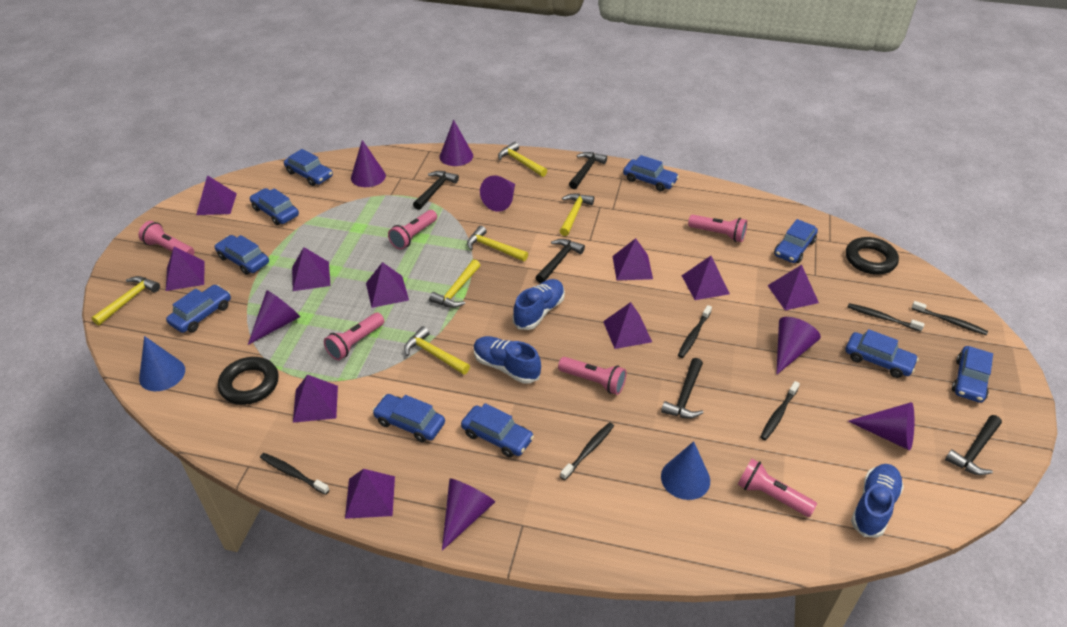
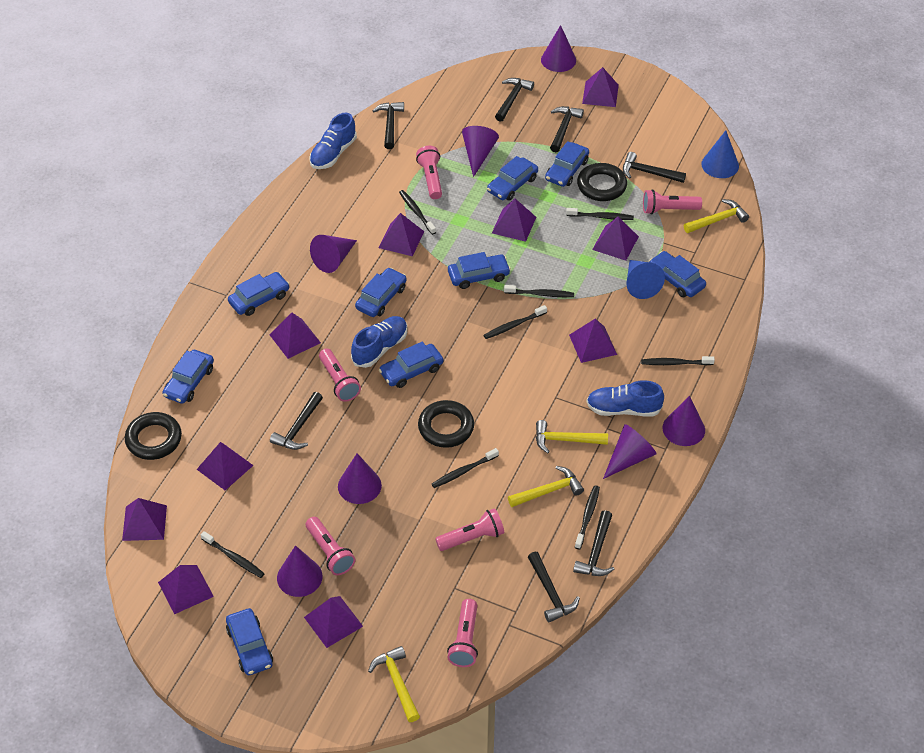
black hammer: 5 -> 7
black ring: 2 -> 3
black toothbrush: 6 -> 8
blue car: 10 -> 9
yellow hammer: 6 -> 4

